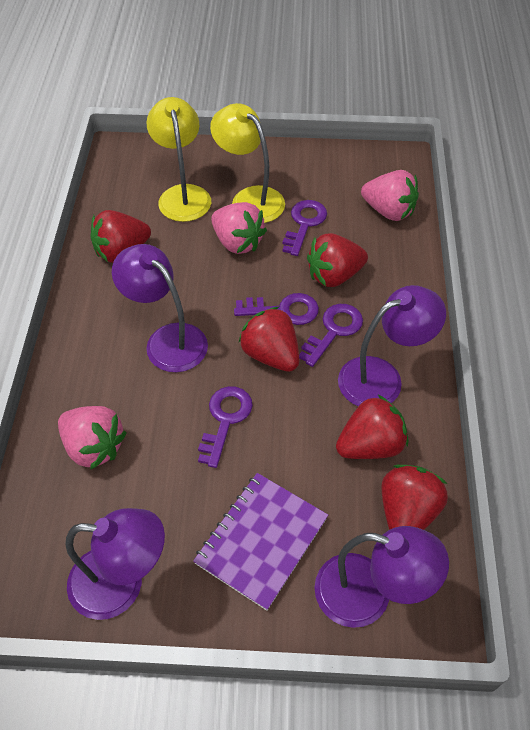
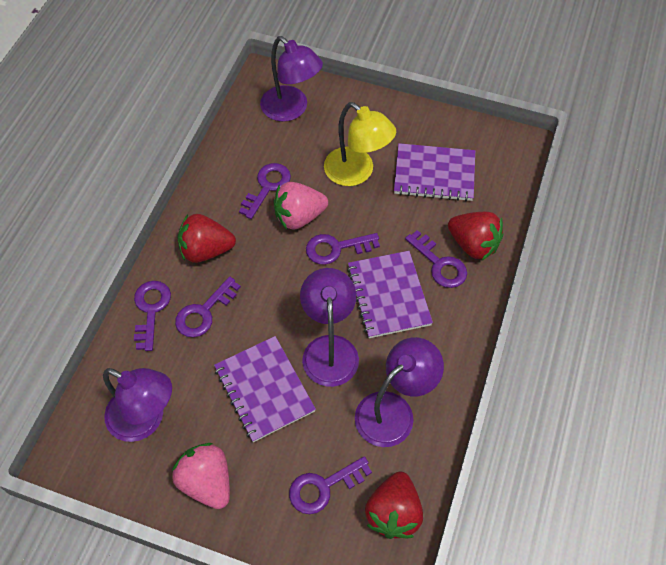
pink strawberry: 3 -> 2
purple key: 4 -> 6
purple notebook: 1 -> 3
red strawberry: 5 -> 3
yellow lamp: 2 -> 1

